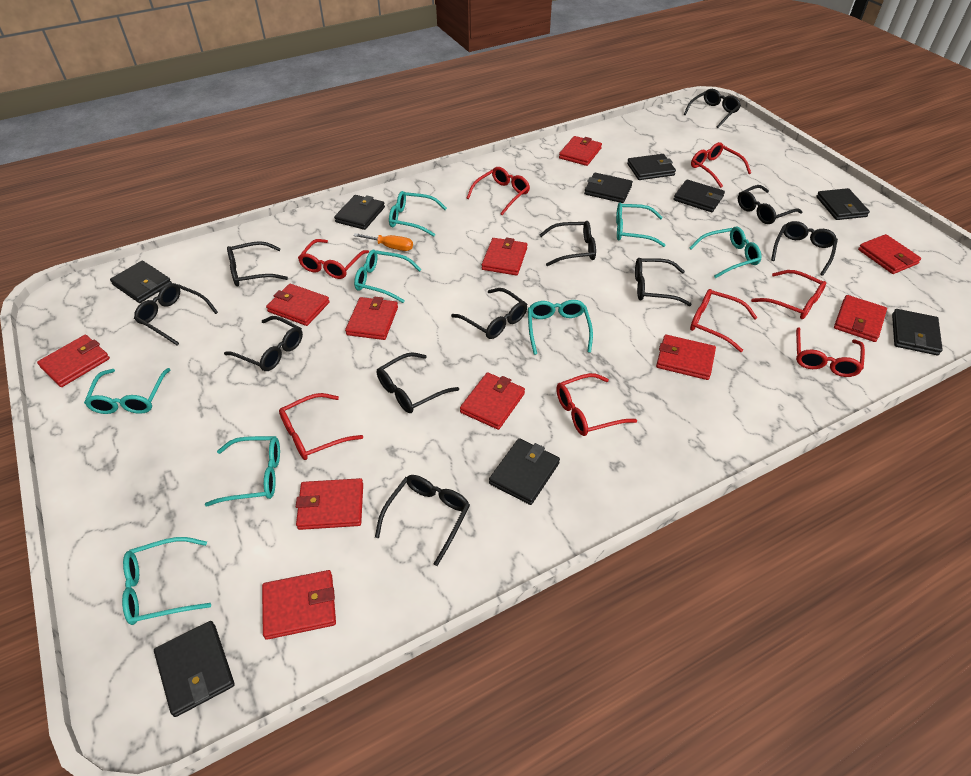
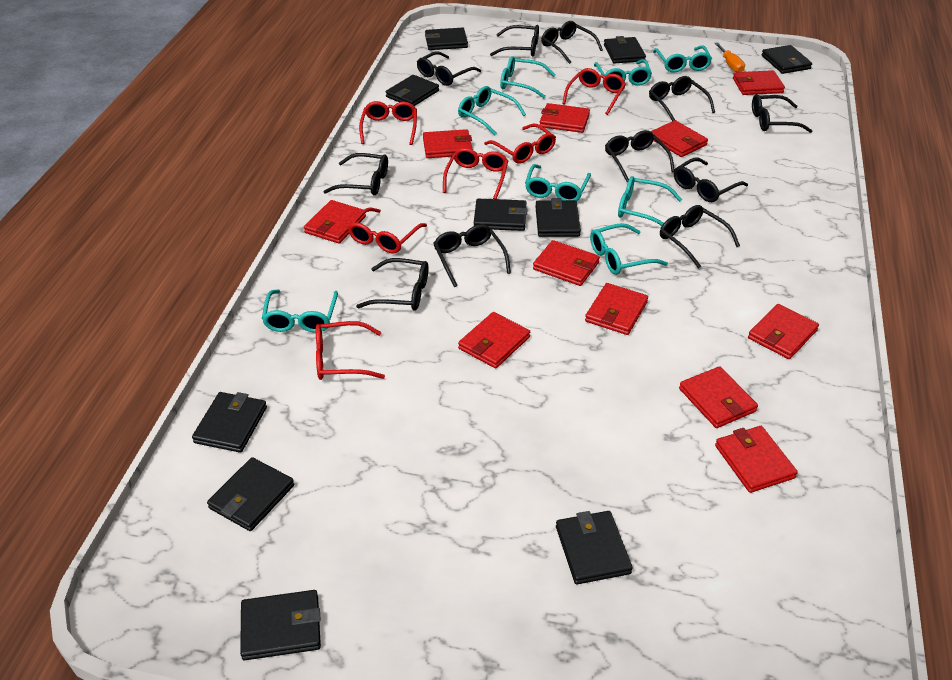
black wallet: 9 -> 10
red glasses: 8 -> 6

